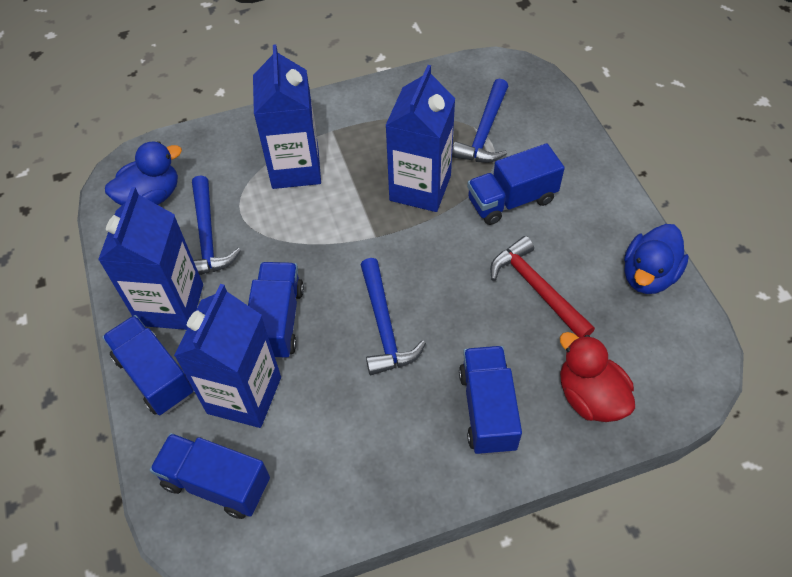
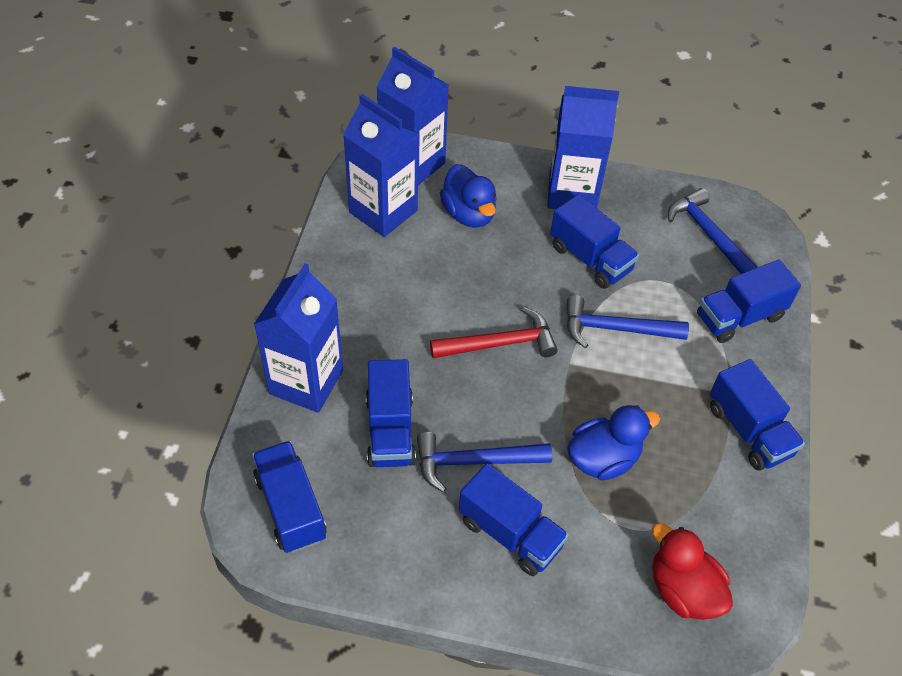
blue truck: 5 -> 6

